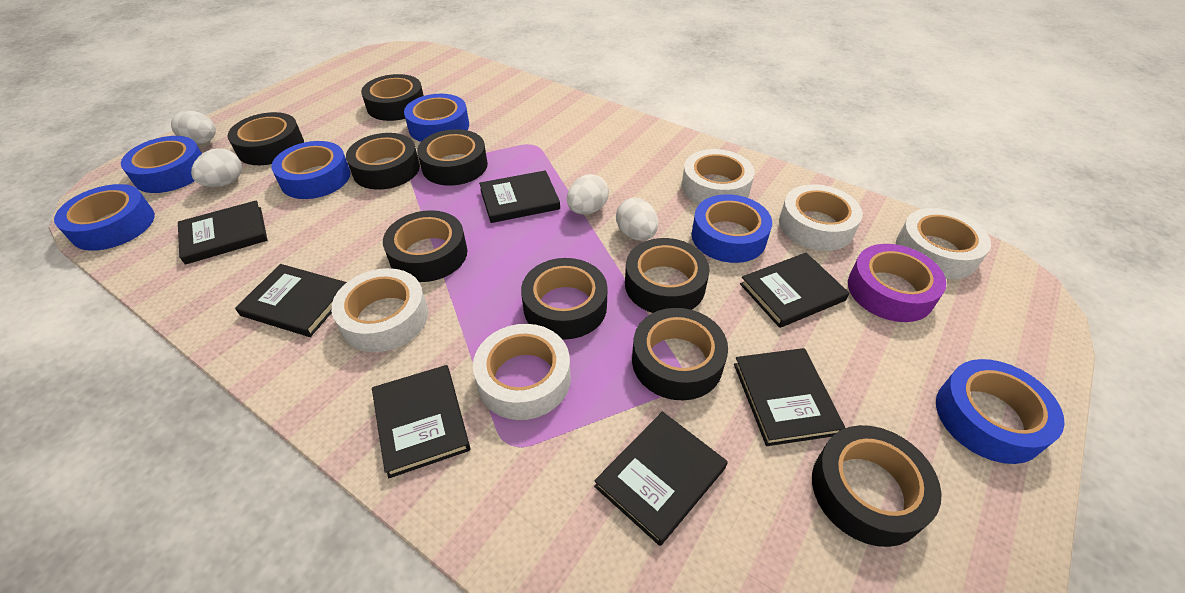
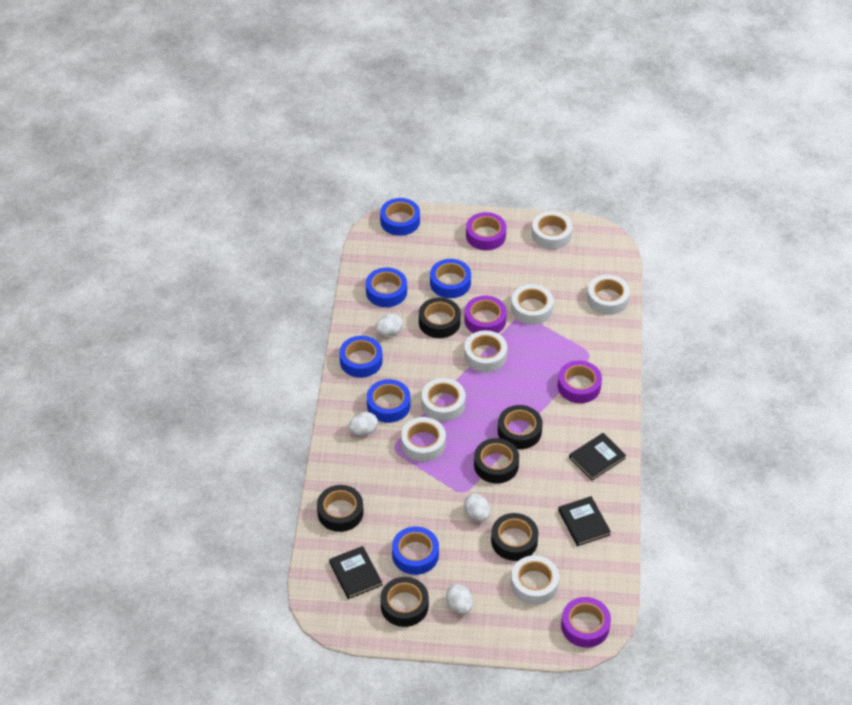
black book: 7 -> 3
black tape: 9 -> 6
purple tape: 1 -> 4
white tape: 5 -> 7

